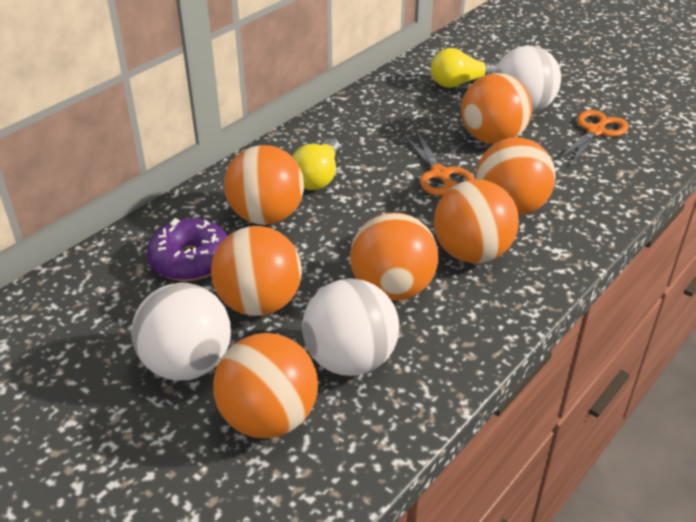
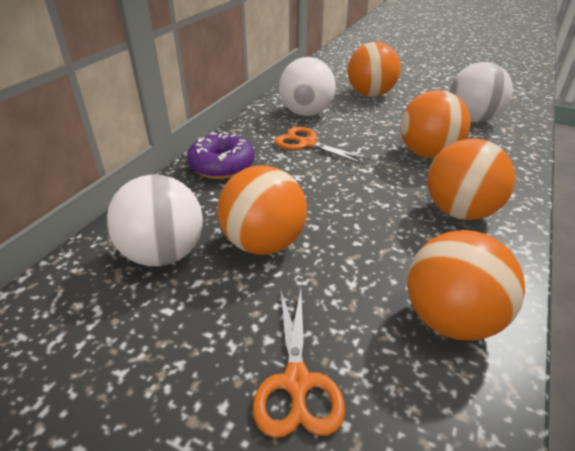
orange ball: 7 -> 5
yellow light bulb: 2 -> 0

